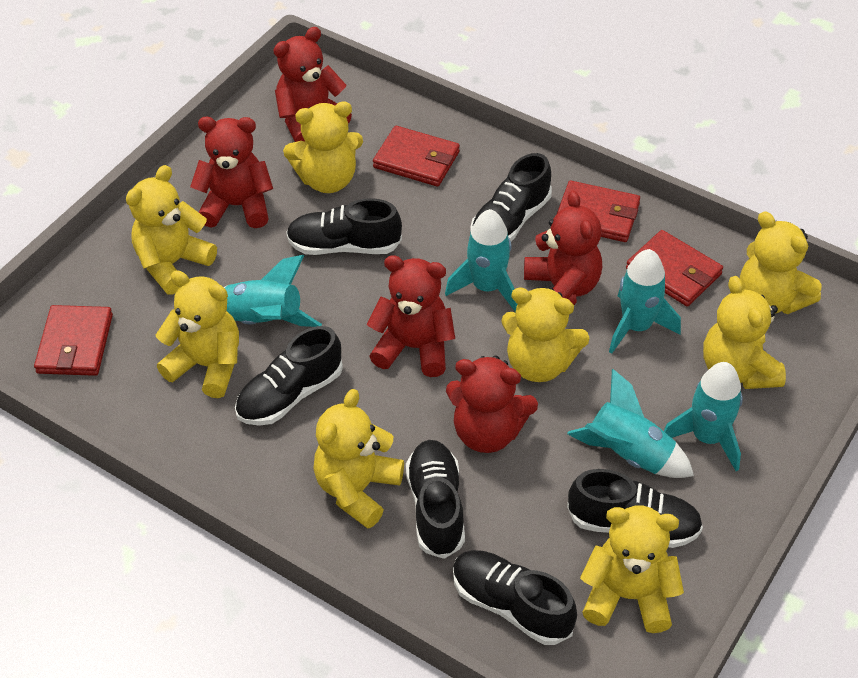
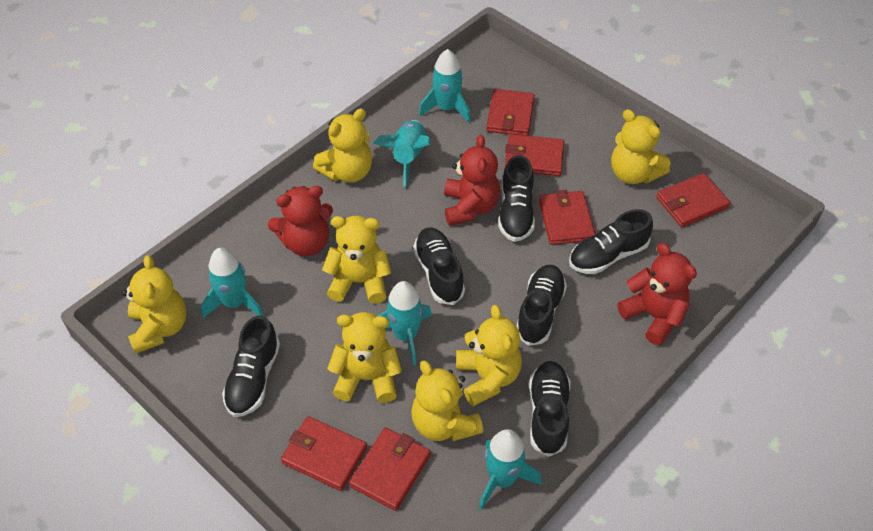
red teddy bear: 5 -> 3
red wallet: 4 -> 6
yellow teddy bear: 8 -> 7

